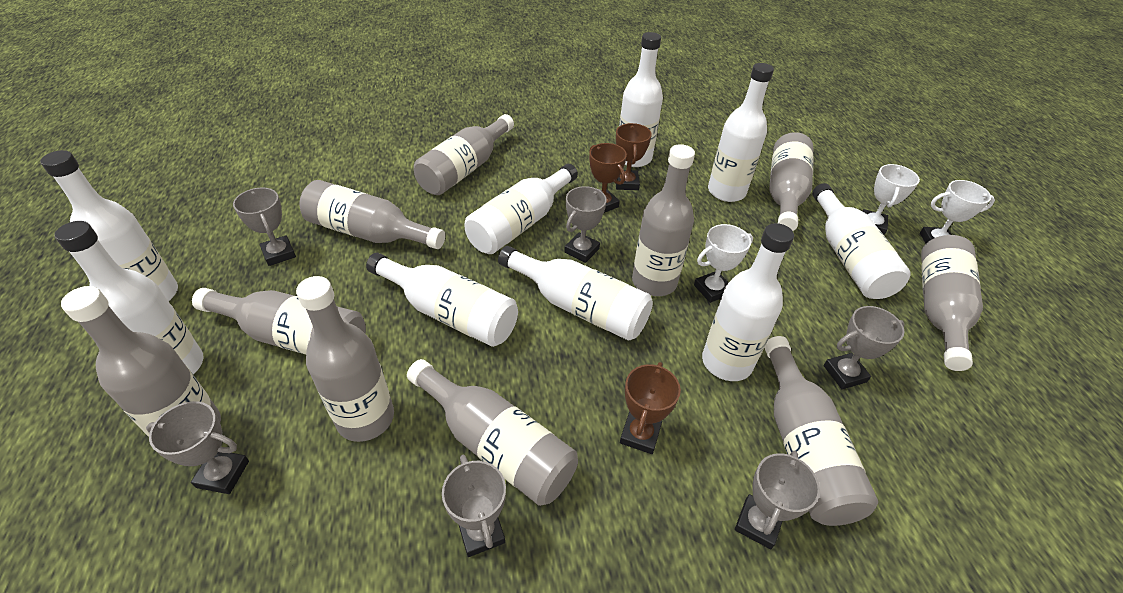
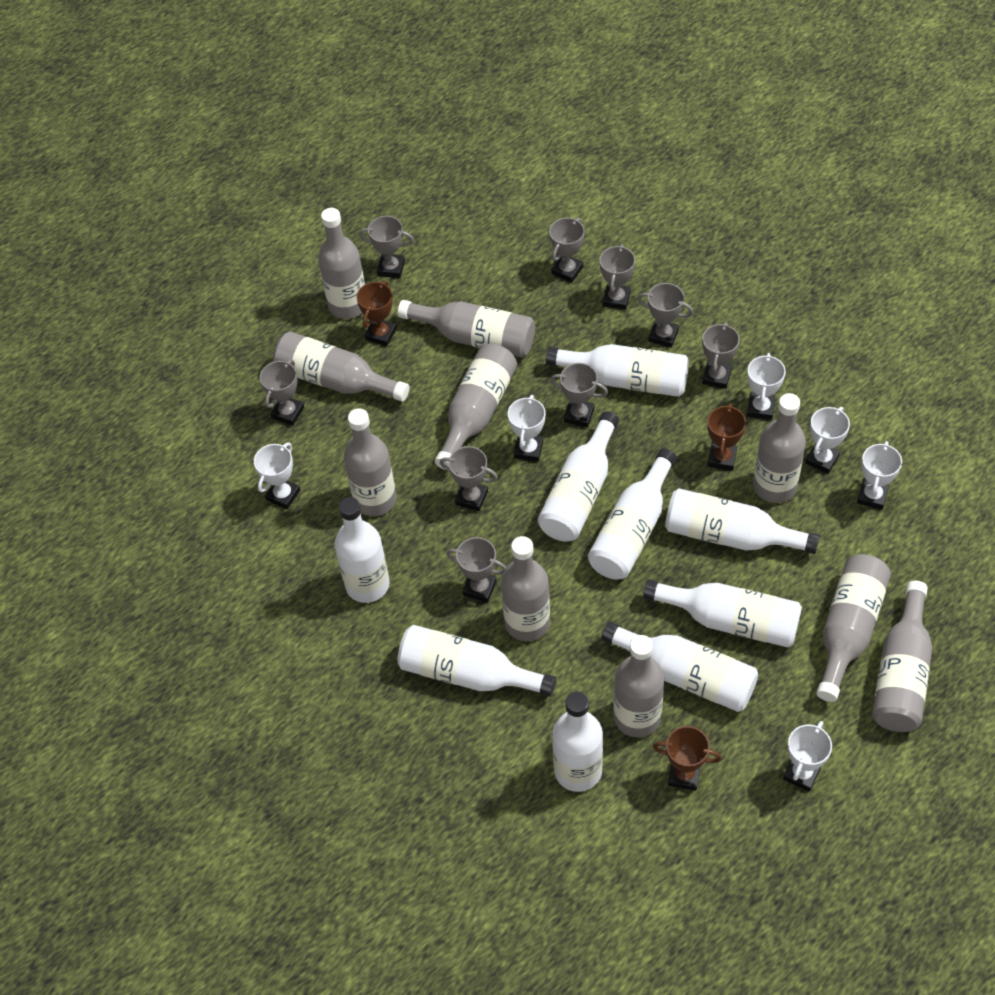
grey trophy: 6 -> 9
white trophy: 3 -> 6

